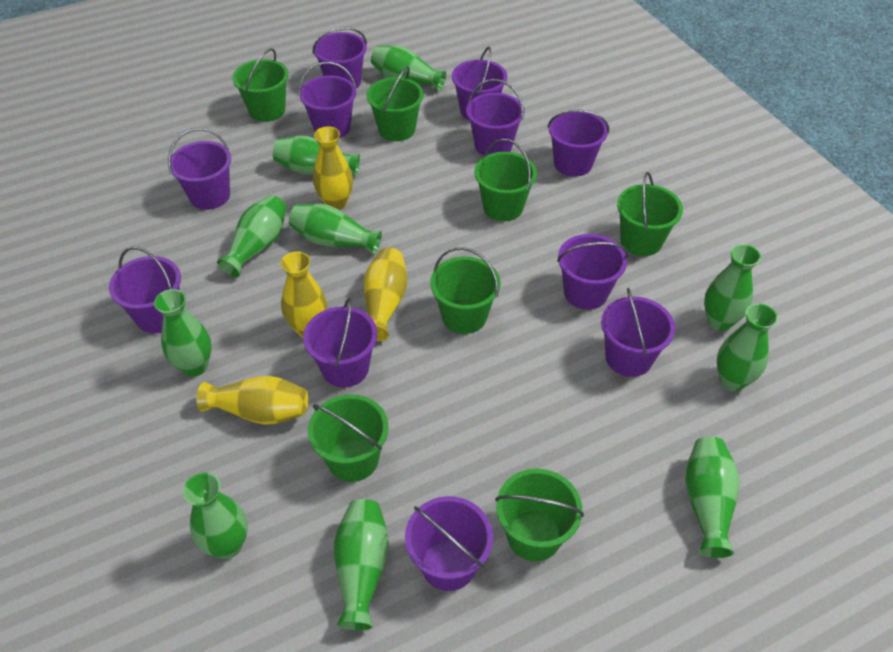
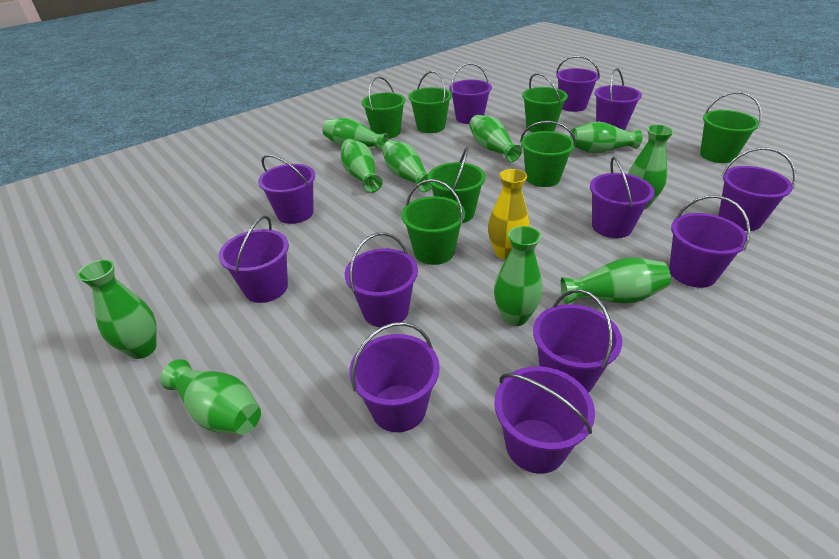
purple bucket: 11 -> 12
yellow vase: 4 -> 1

